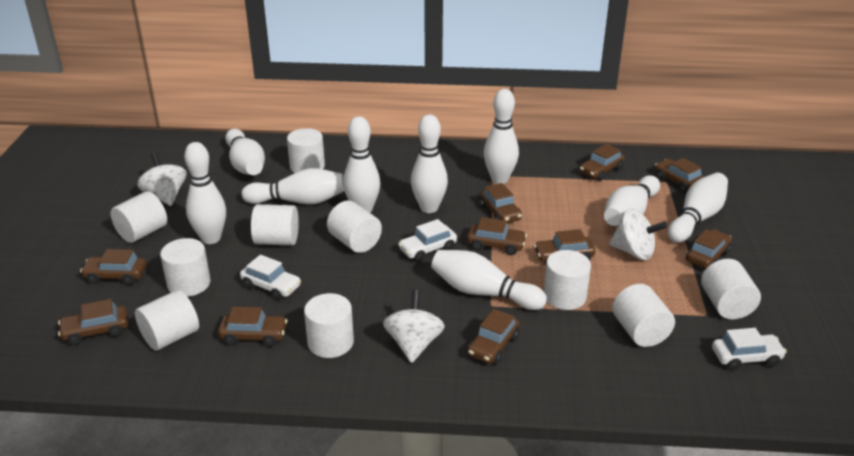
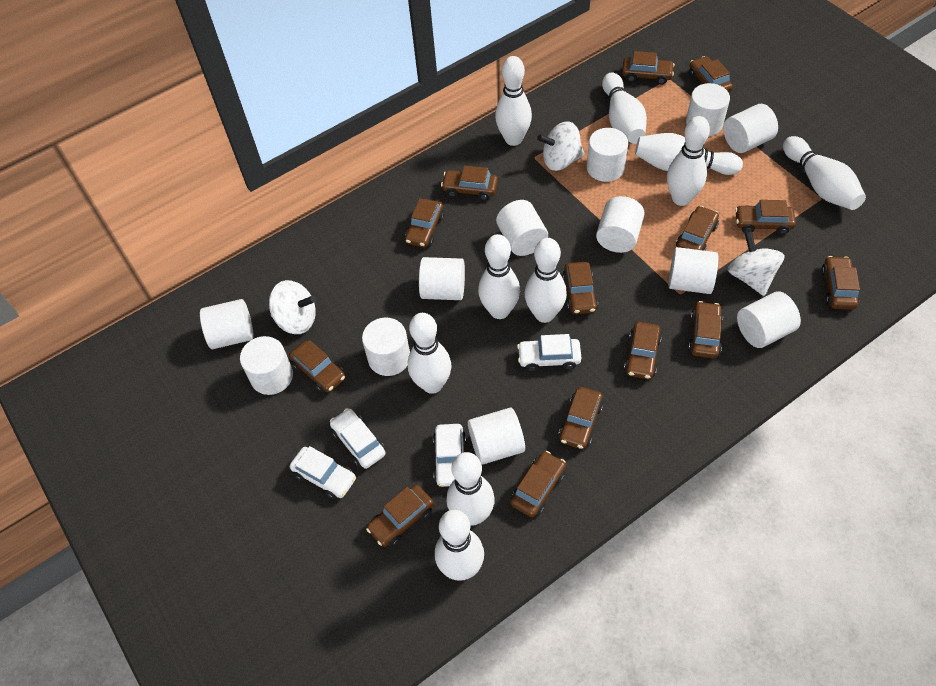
brown car: 10 -> 14
white bowling pin: 9 -> 10
white car: 3 -> 4
white cylinder: 10 -> 12

